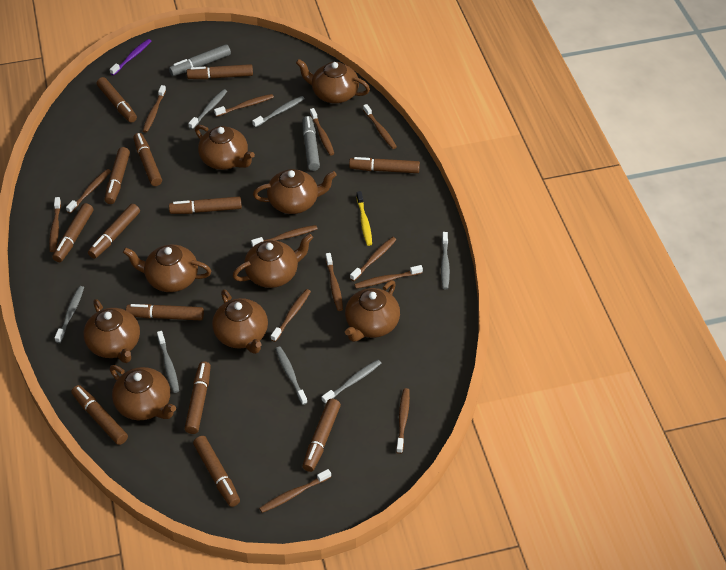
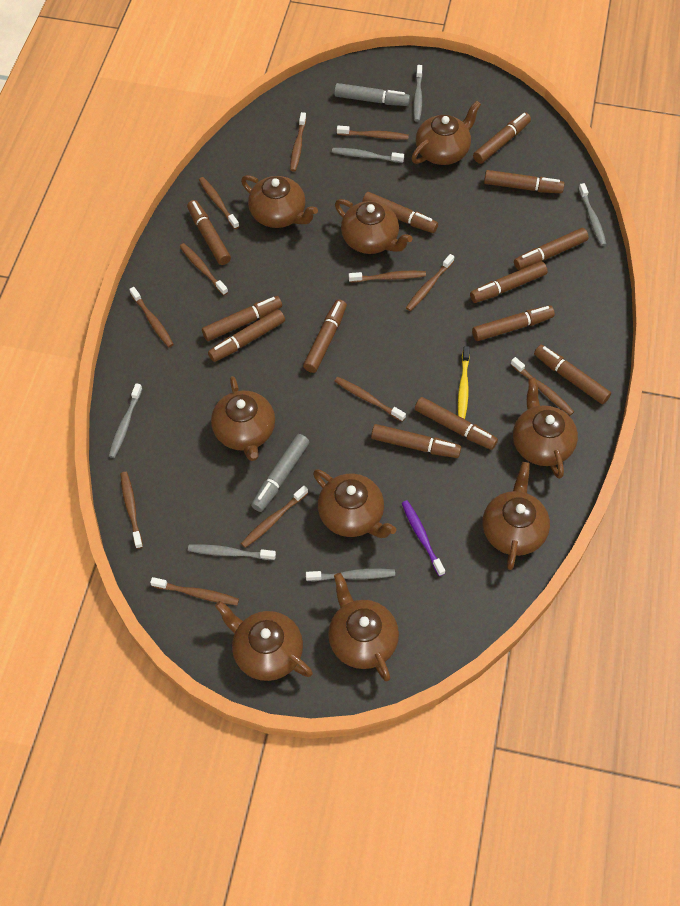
brown toothbrush: 13 -> 12
grey toothbrush: 7 -> 6

